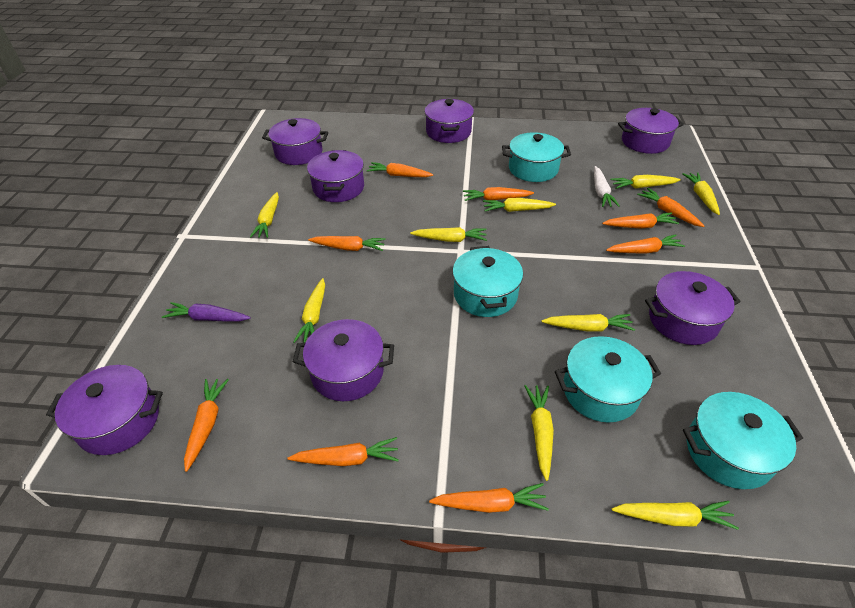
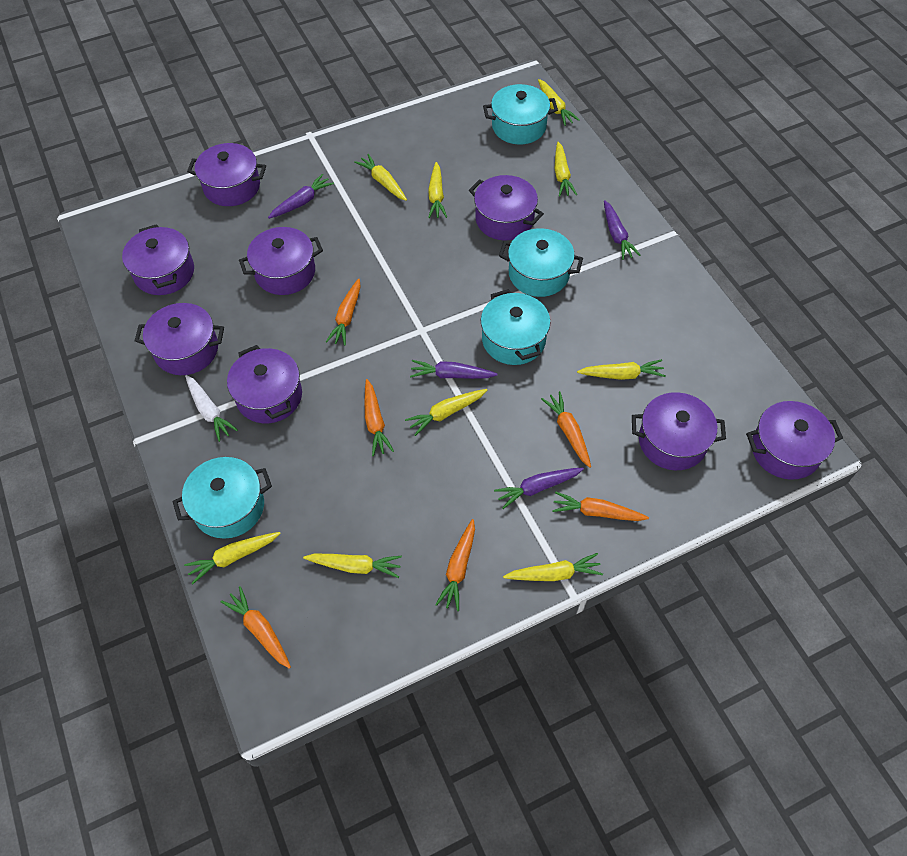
orange carrot: 9 -> 6
purple carrot: 1 -> 4
purple pot: 7 -> 8

